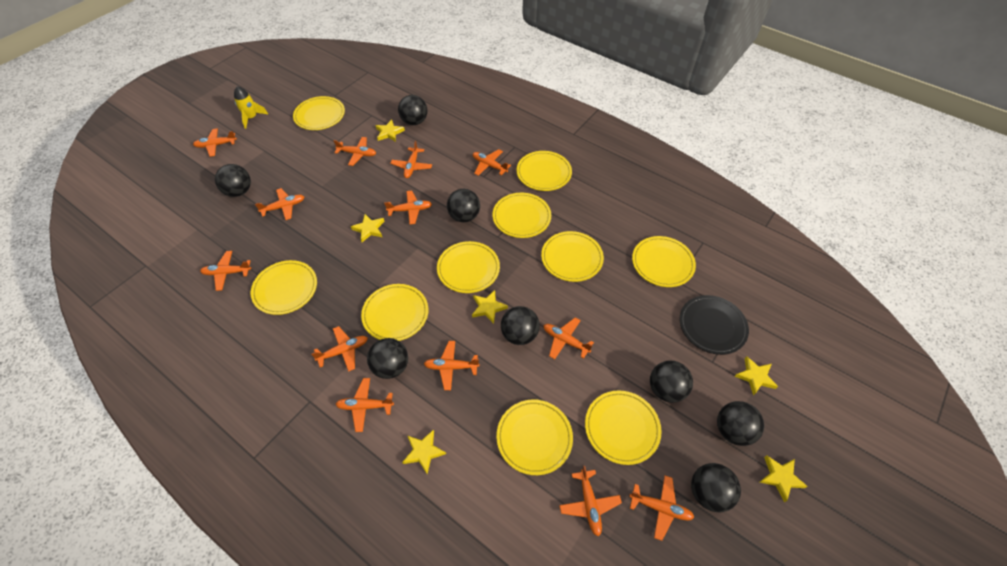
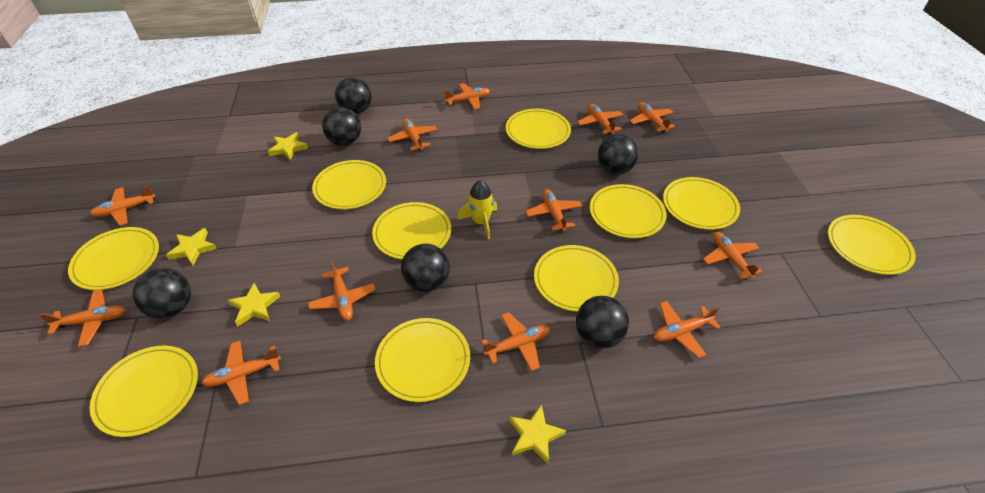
black ball: 8 -> 6
black plate: 1 -> 0
orange plane: 13 -> 12
yellow star: 6 -> 4

